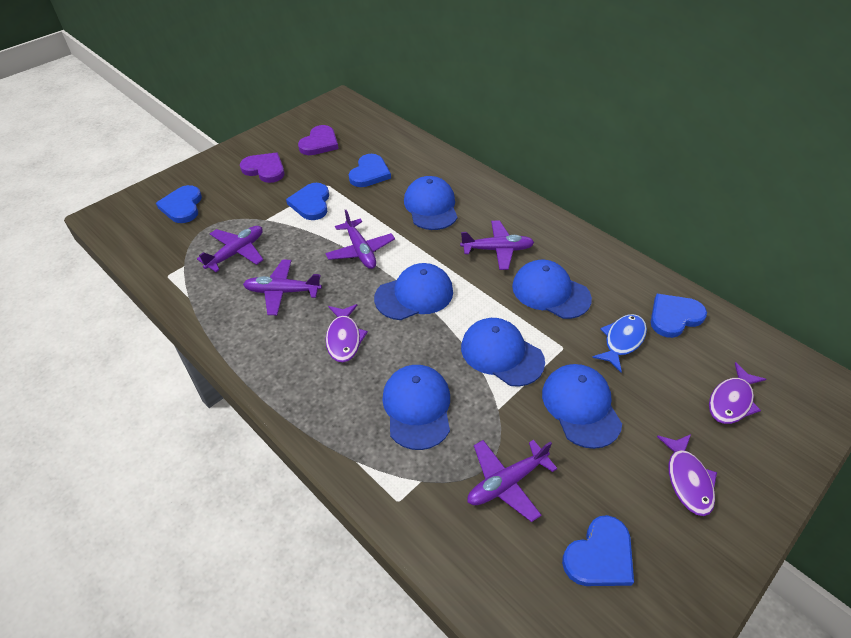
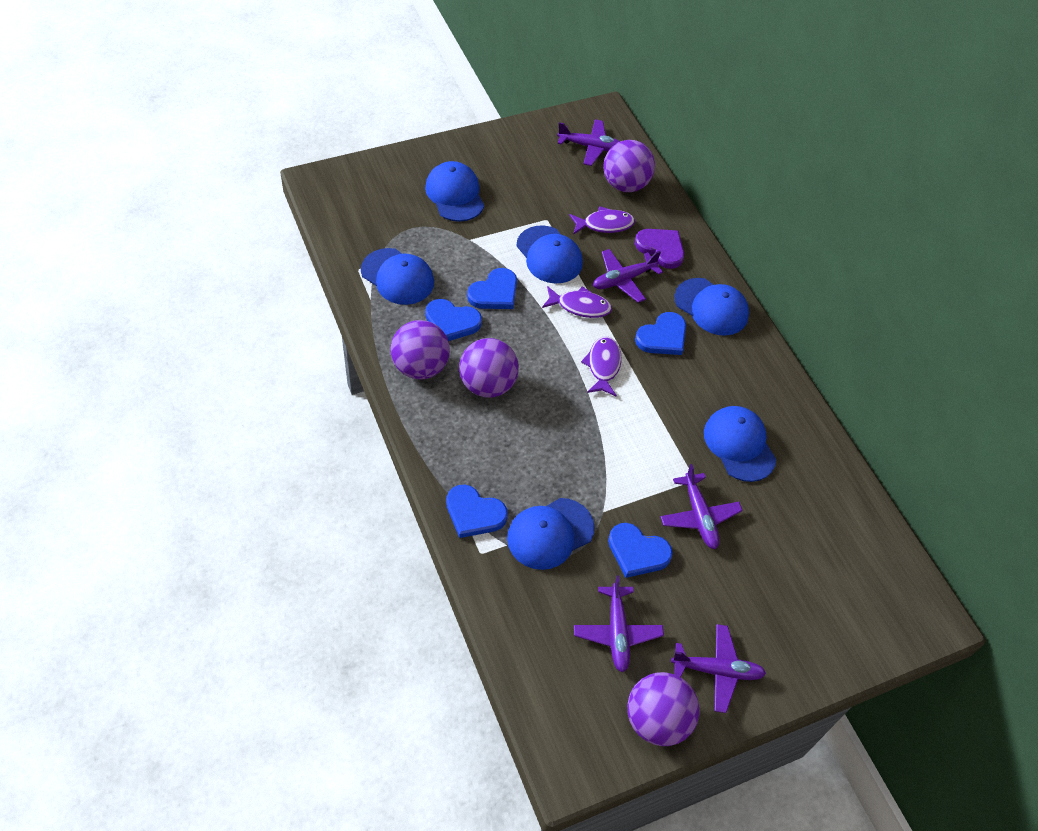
blue fish: 1 -> 0
purple ball: 0 -> 4
purple heart: 2 -> 1

